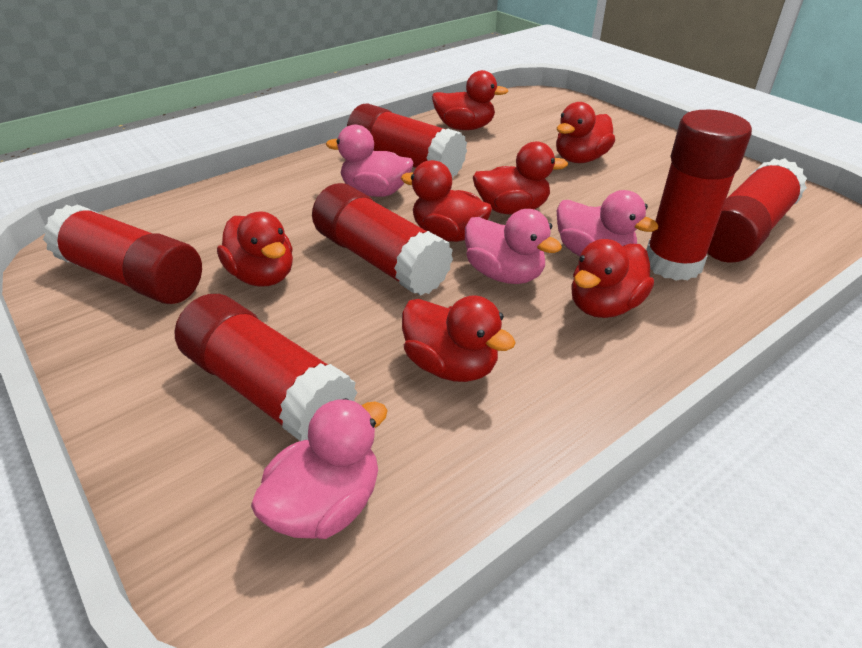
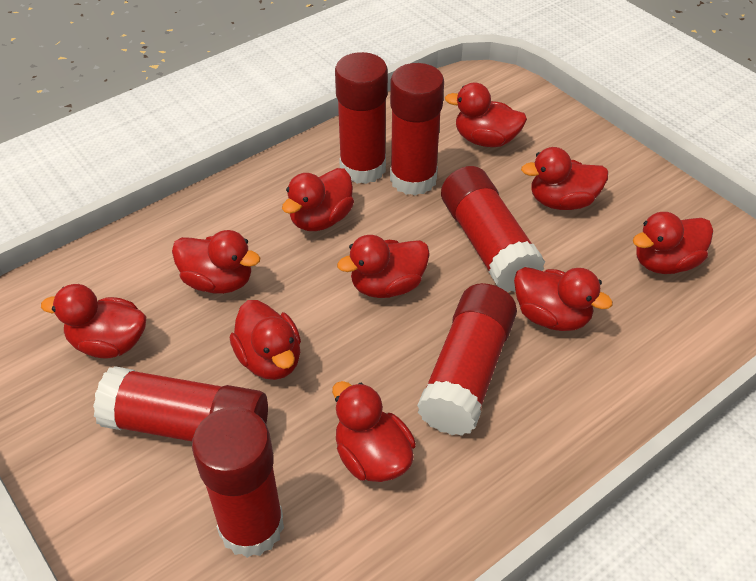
pink duck: 4 -> 0
red duck: 7 -> 10

